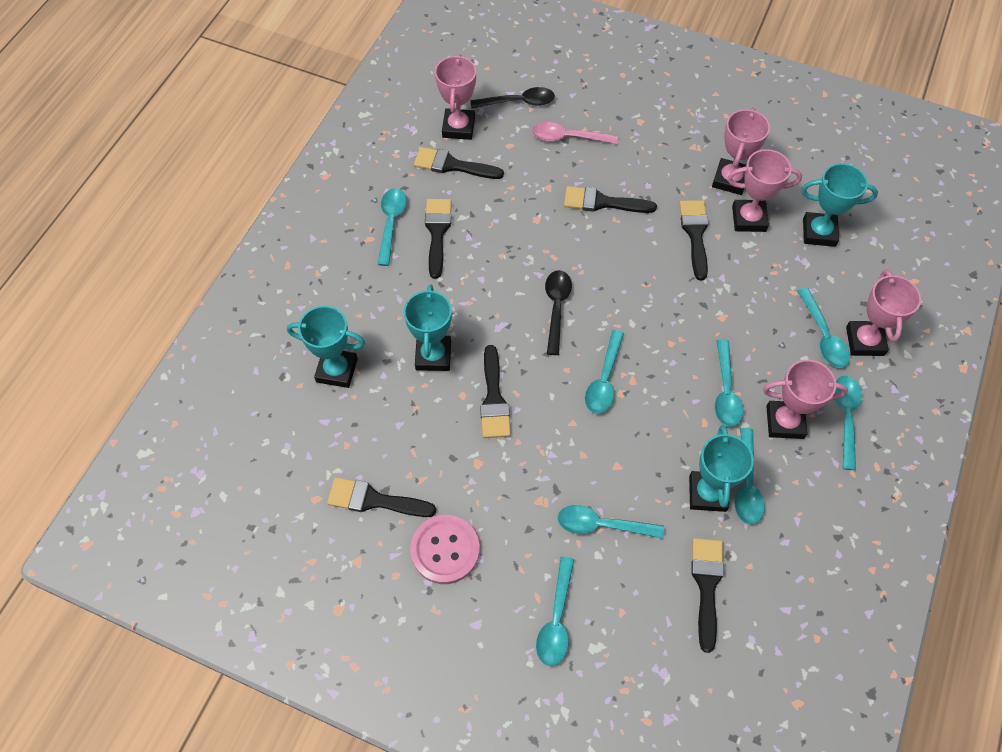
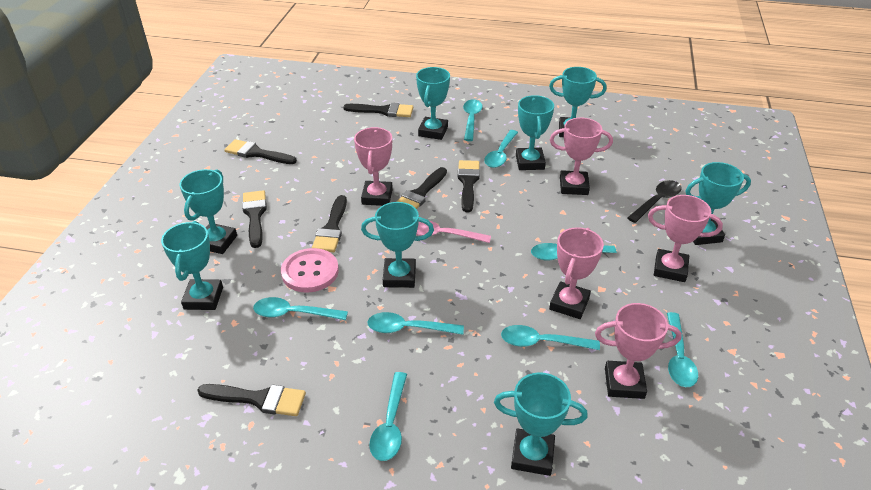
black spoon: 2 -> 1
turquoise trophy: 4 -> 8

